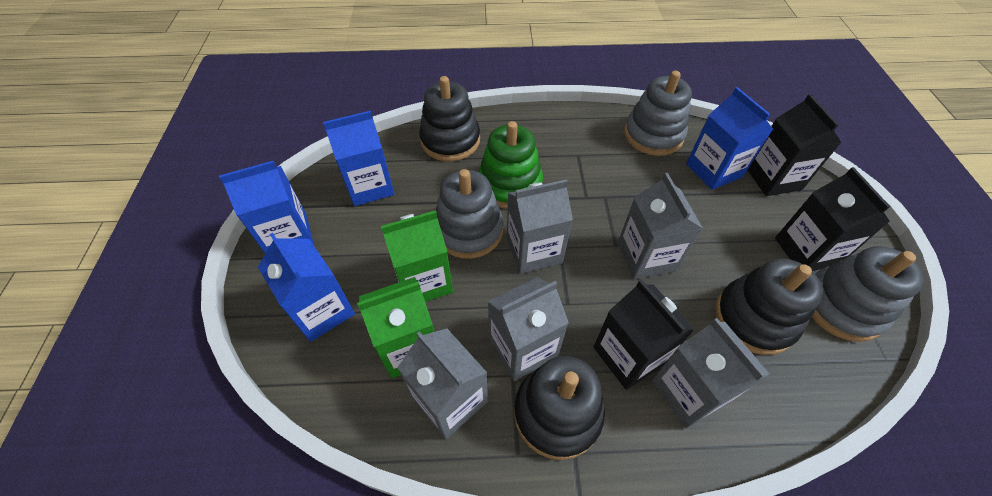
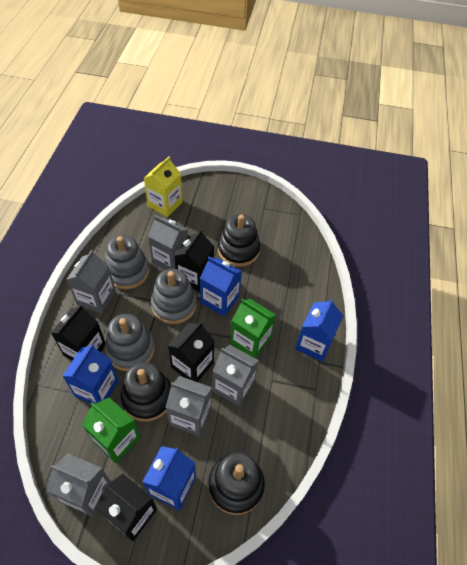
black carton: 3 -> 4
green stacking toy: 1 -> 0
yellow carton: 0 -> 1

